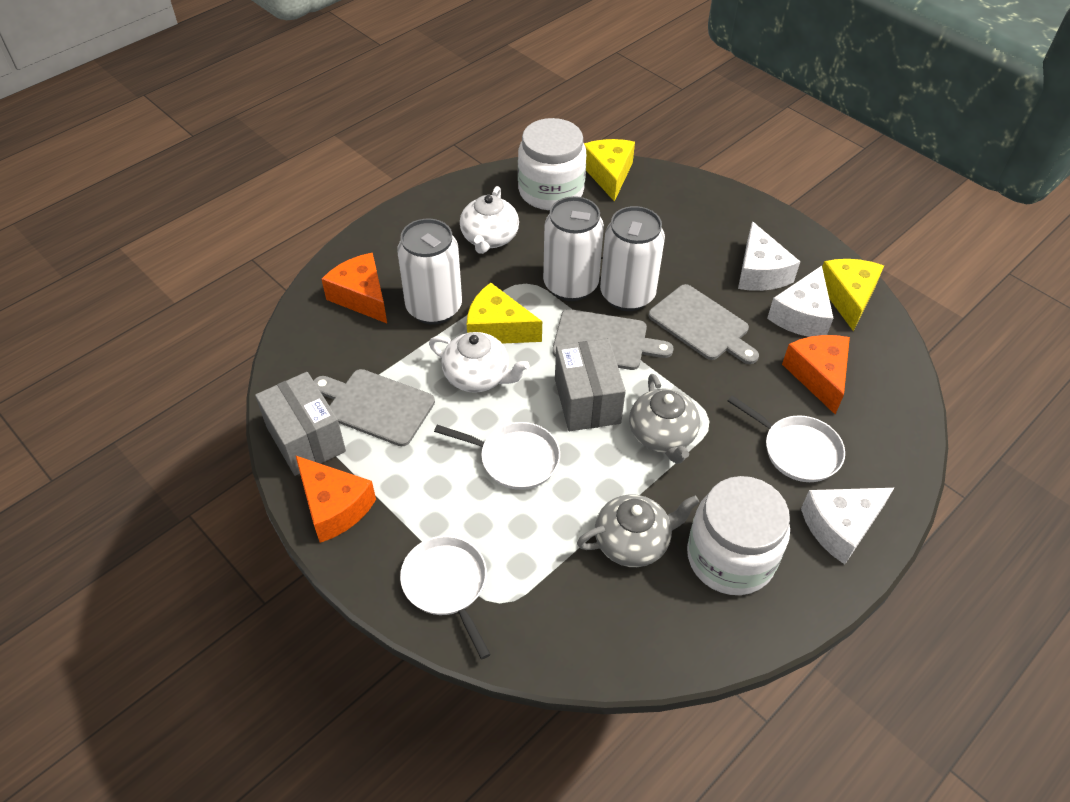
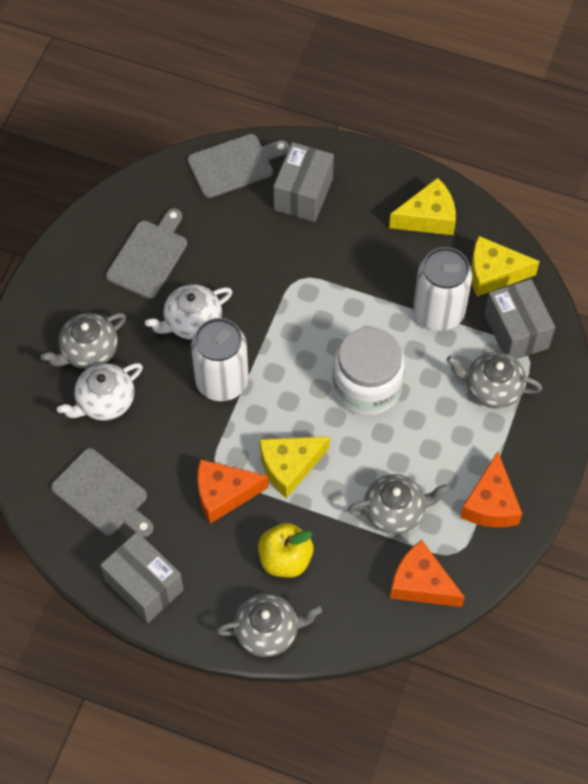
grey box: 2 -> 3
grey teapot: 2 -> 4
white can: 3 -> 2
white cheese: 3 -> 0
white jar: 2 -> 1
white pan: 3 -> 0
yellow apple: 0 -> 1

